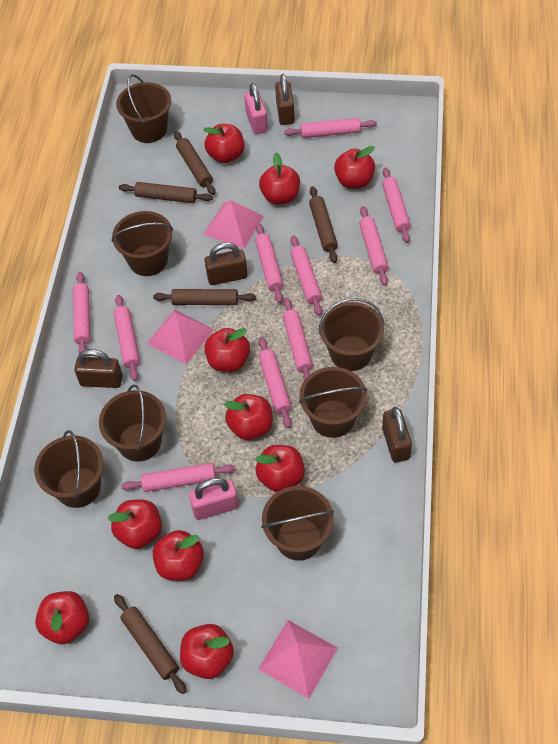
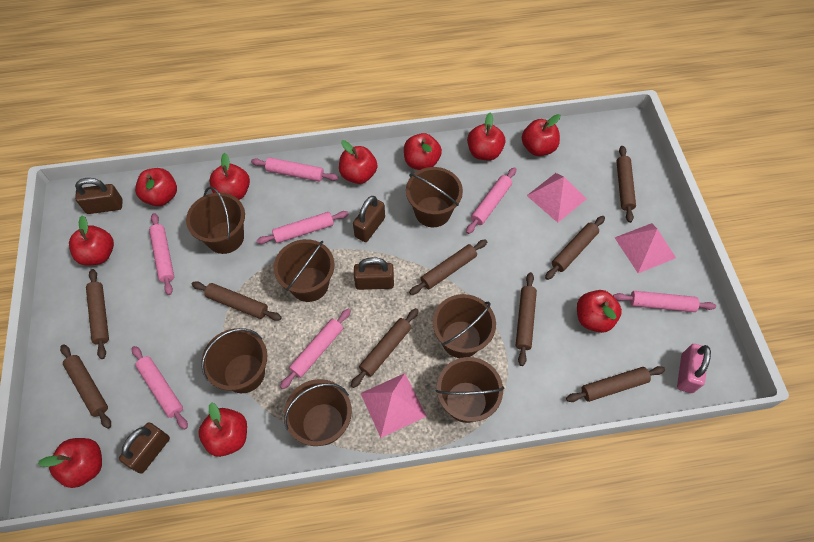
brown rolling pin: 5 -> 9
pink padlock: 2 -> 1
pink rolling pin: 10 -> 7

